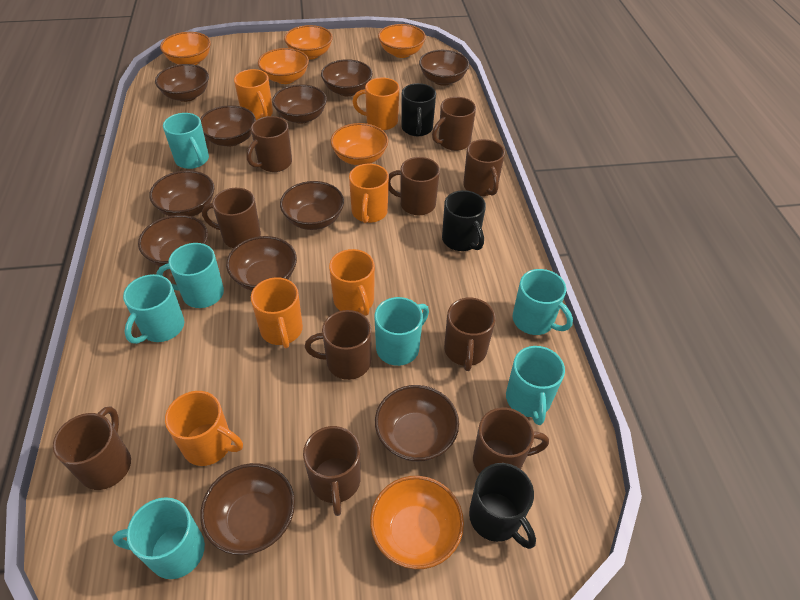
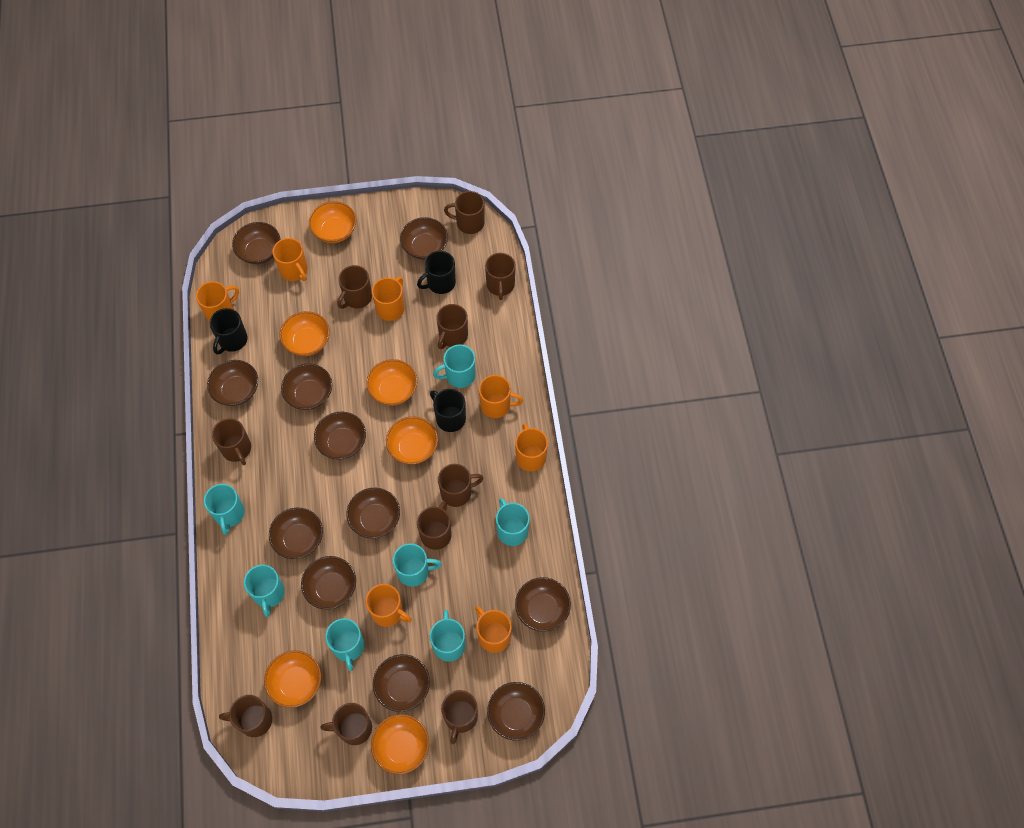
orange mug: 6 -> 7

